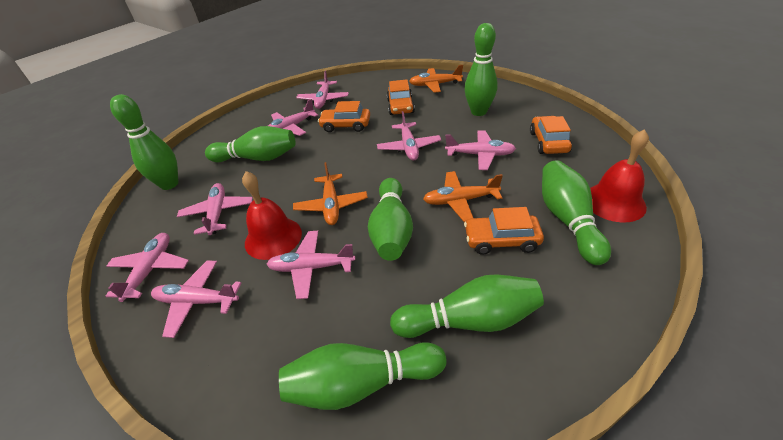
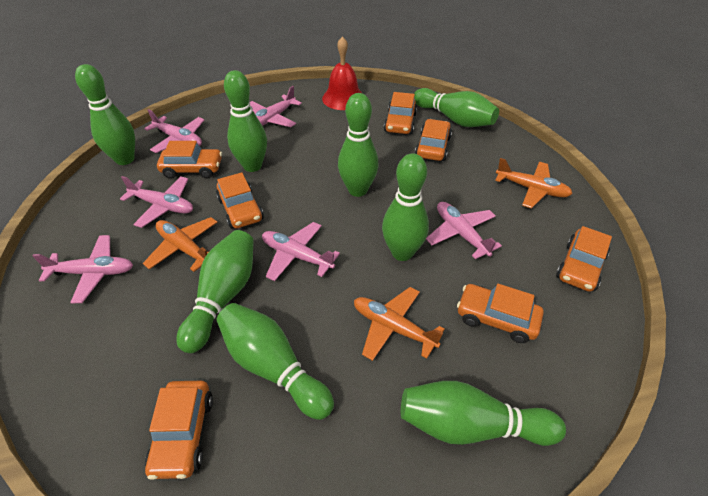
green bowling pin: 7 -> 8
orange car: 4 -> 7
pink plane: 8 -> 6
red bell: 2 -> 1

